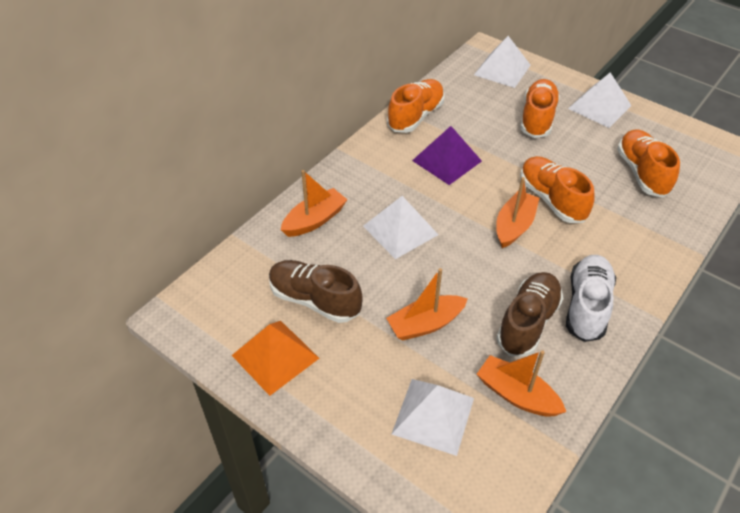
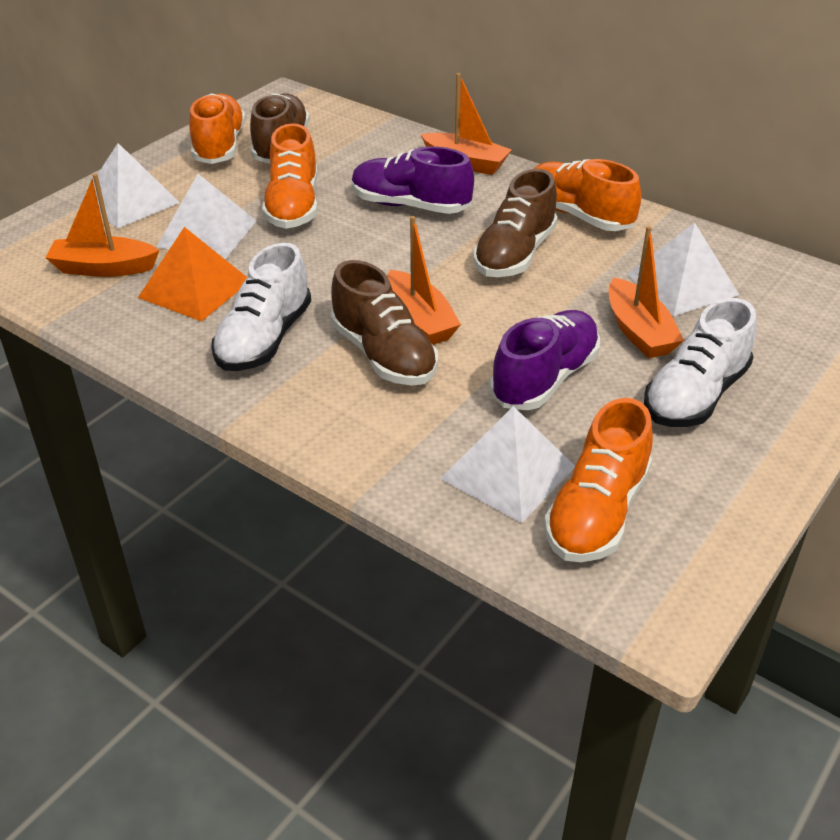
brown shoe: 2 -> 3
purple pyramid: 1 -> 0
purple shoe: 0 -> 2
white shoe: 1 -> 2

